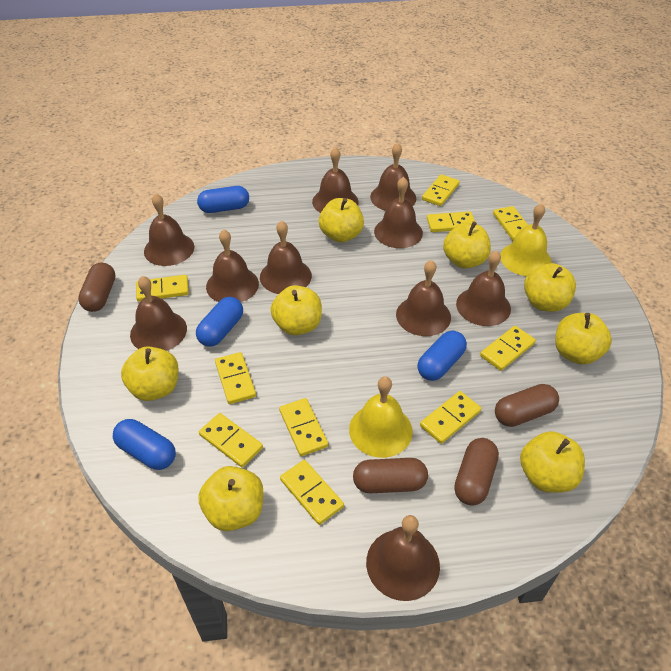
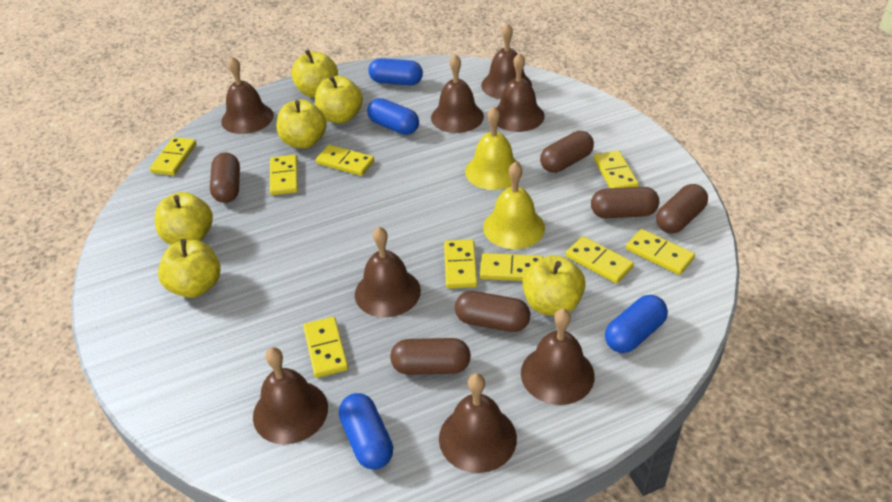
brown bell: 10 -> 8
brown capsule: 4 -> 6
yellow apple: 8 -> 6
yellow domino: 10 -> 9

